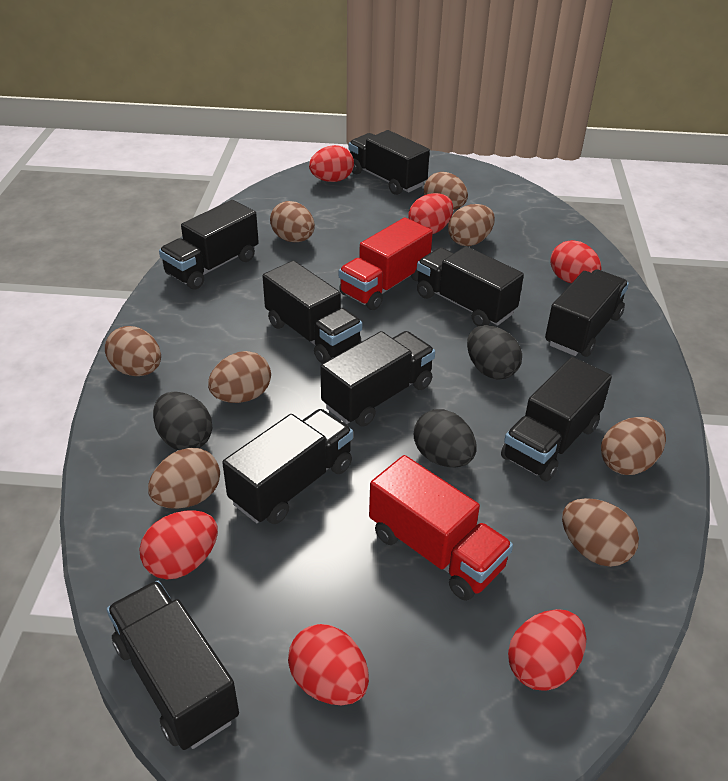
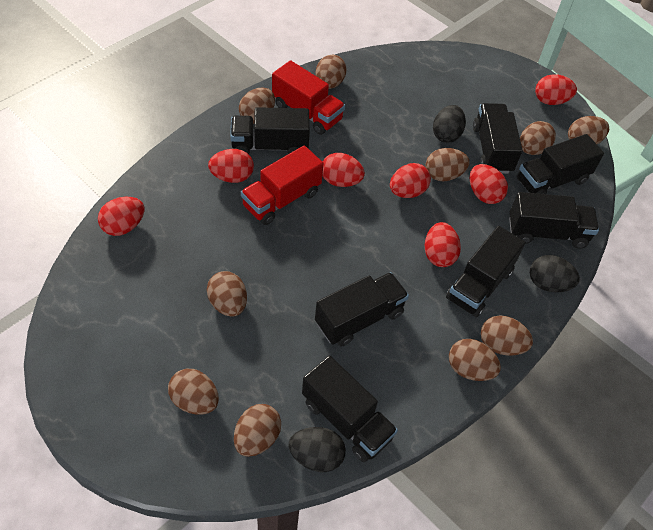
black truck: 9 -> 7
brown egg: 8 -> 10
red egg: 6 -> 7

